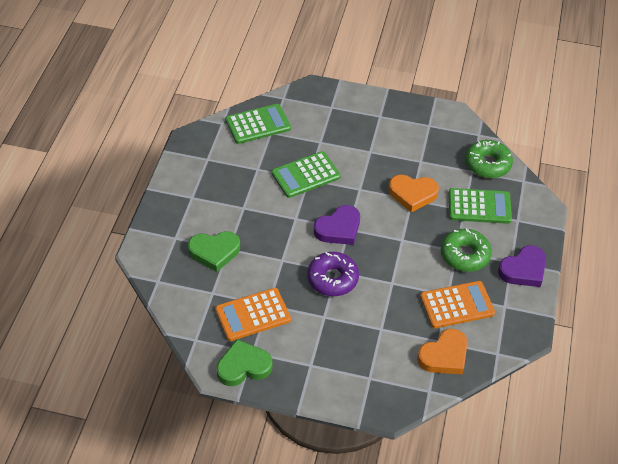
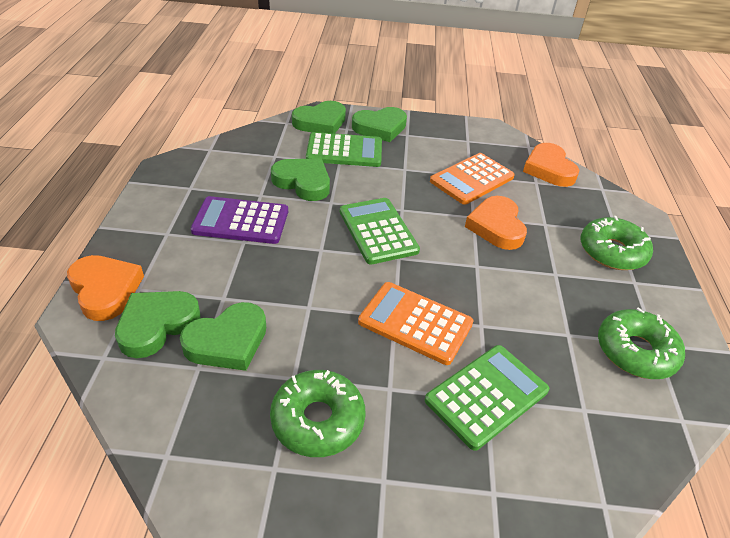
green donut: 2 -> 3
green heart: 2 -> 5
orange heart: 2 -> 3
purple calculator: 0 -> 1
purple donut: 1 -> 0
purple heart: 2 -> 0

